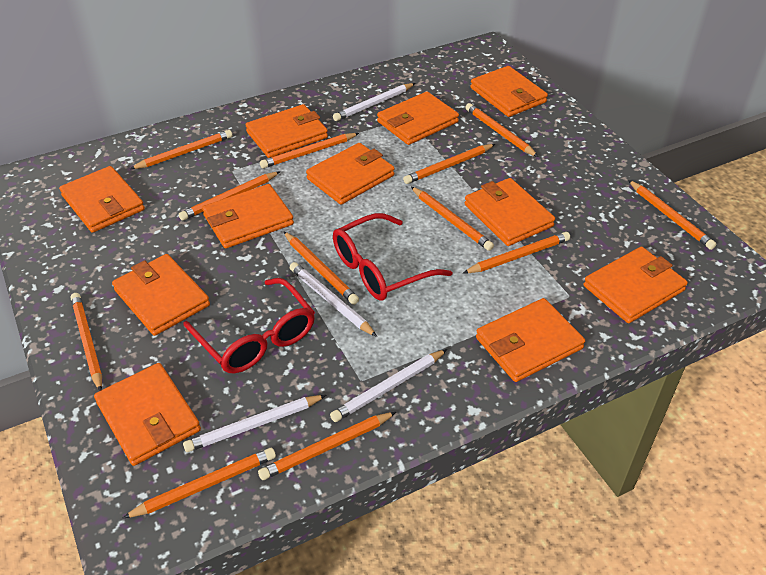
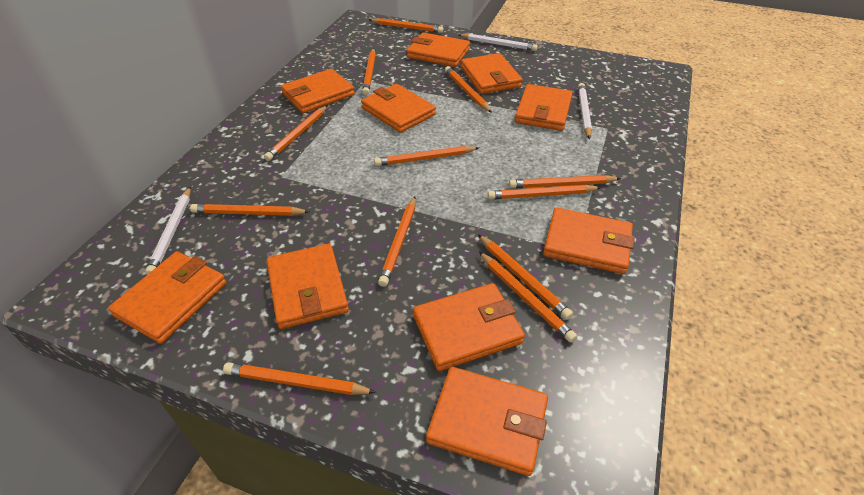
orange wallet: 11 -> 10
red glasses: 2 -> 0
white pencil: 4 -> 3

